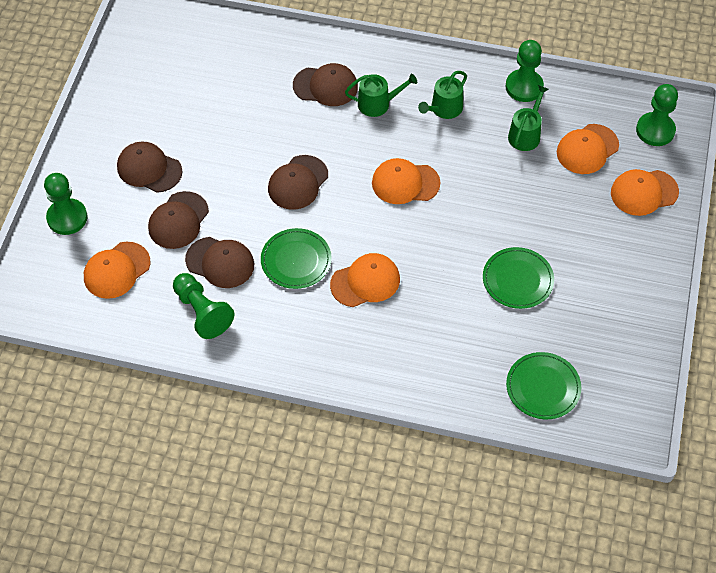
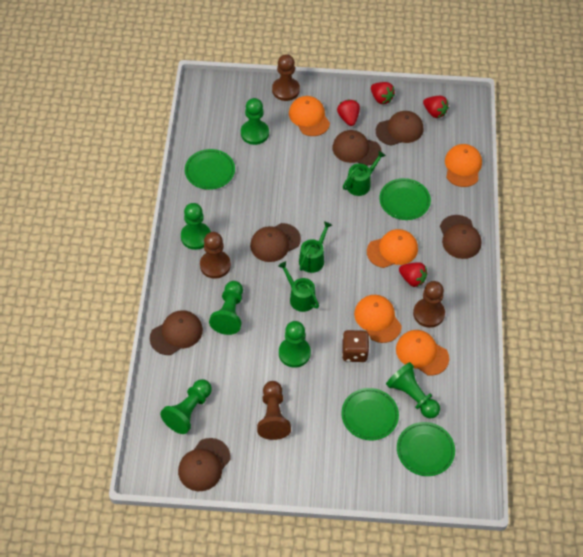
brown cap: 5 -> 6
brown dice: 0 -> 1
brown pawn: 0 -> 4
green pawn: 4 -> 6
green plate: 3 -> 4
red strawberry: 0 -> 4

